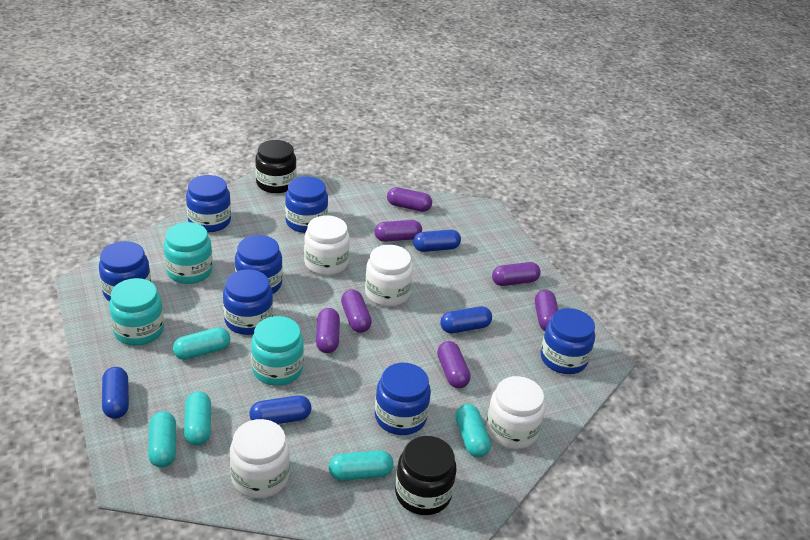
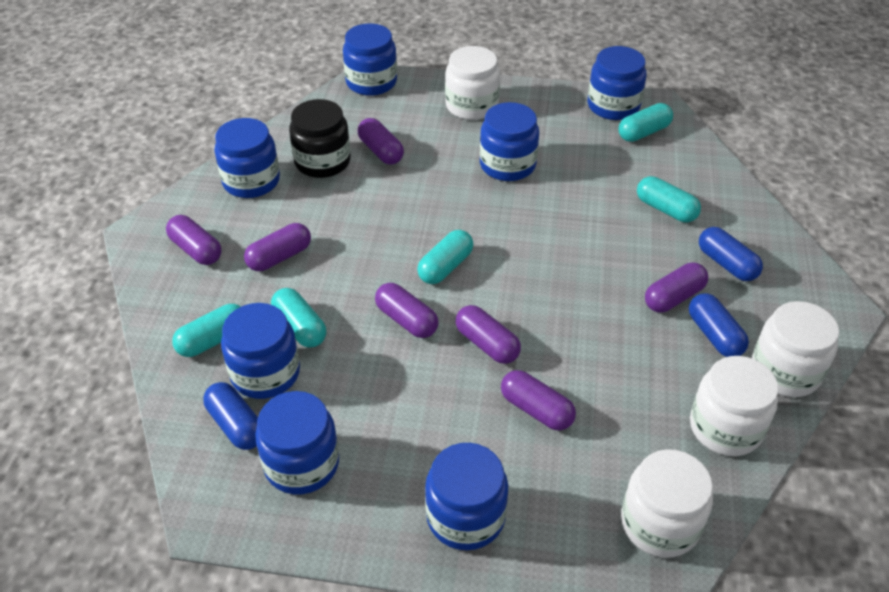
black jar: 2 -> 1
blue capsule: 4 -> 3
turquoise jar: 3 -> 0

